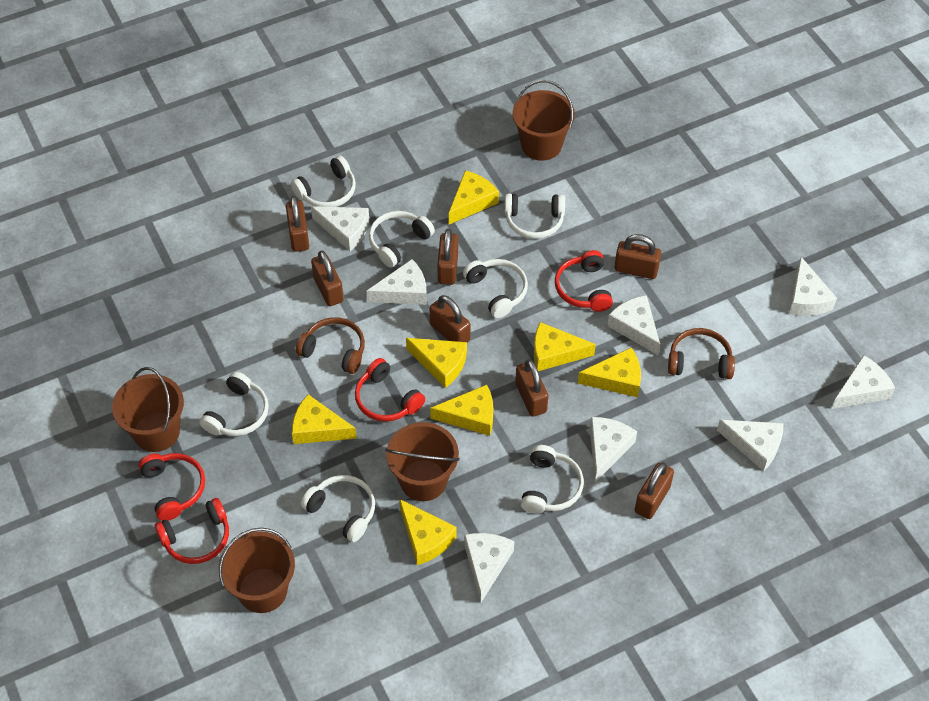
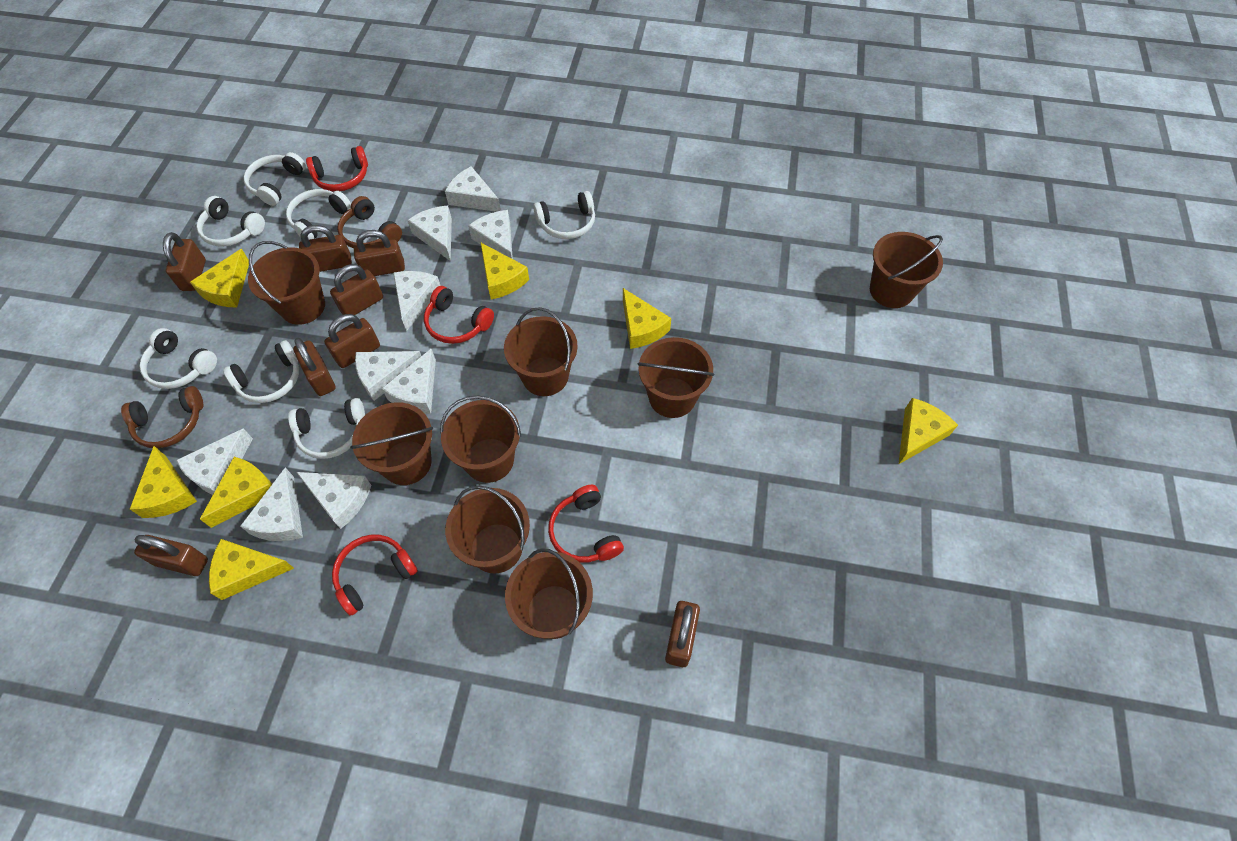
brown bucket: 4 -> 8
brown padlock: 7 -> 8
white cheese: 8 -> 9

